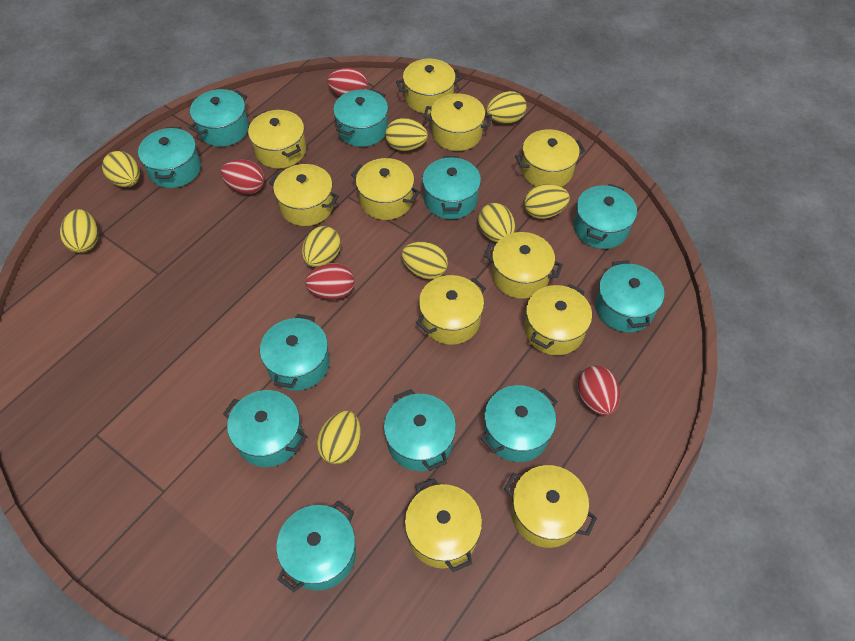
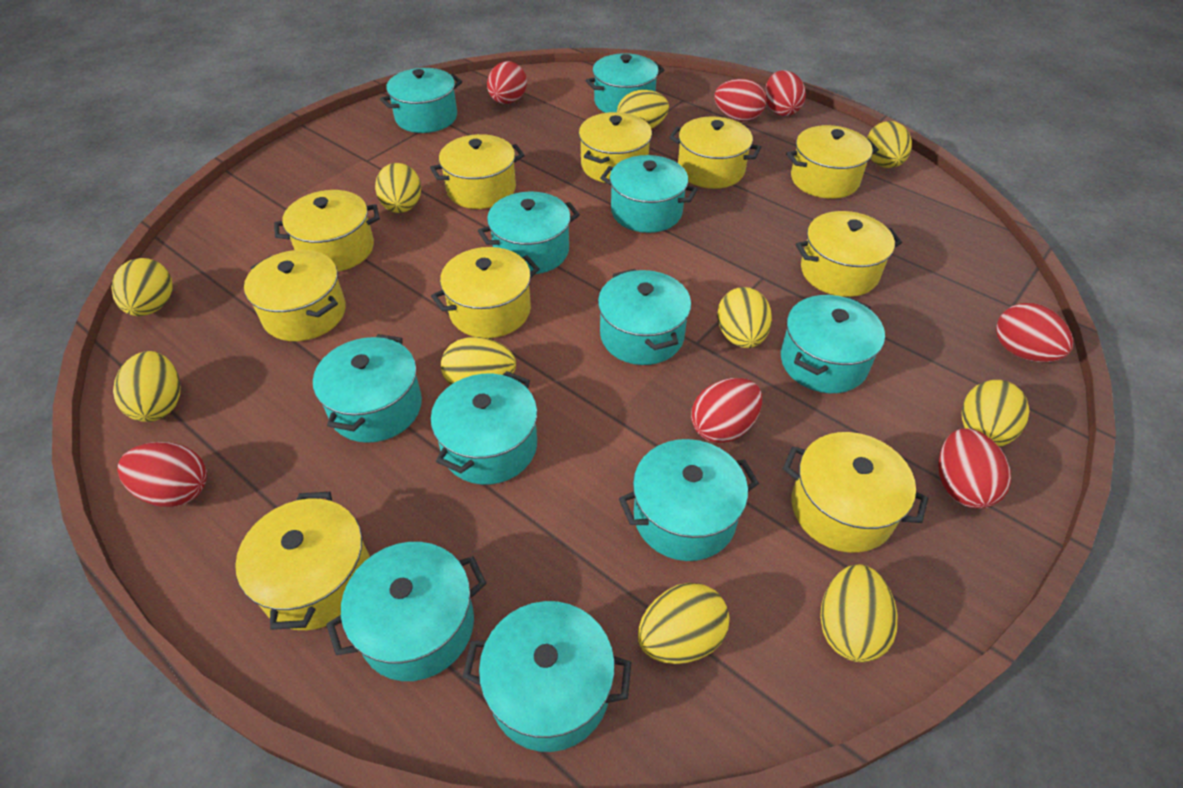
red egg: 4 -> 7
yellow egg: 9 -> 10
yellow pot: 11 -> 10

